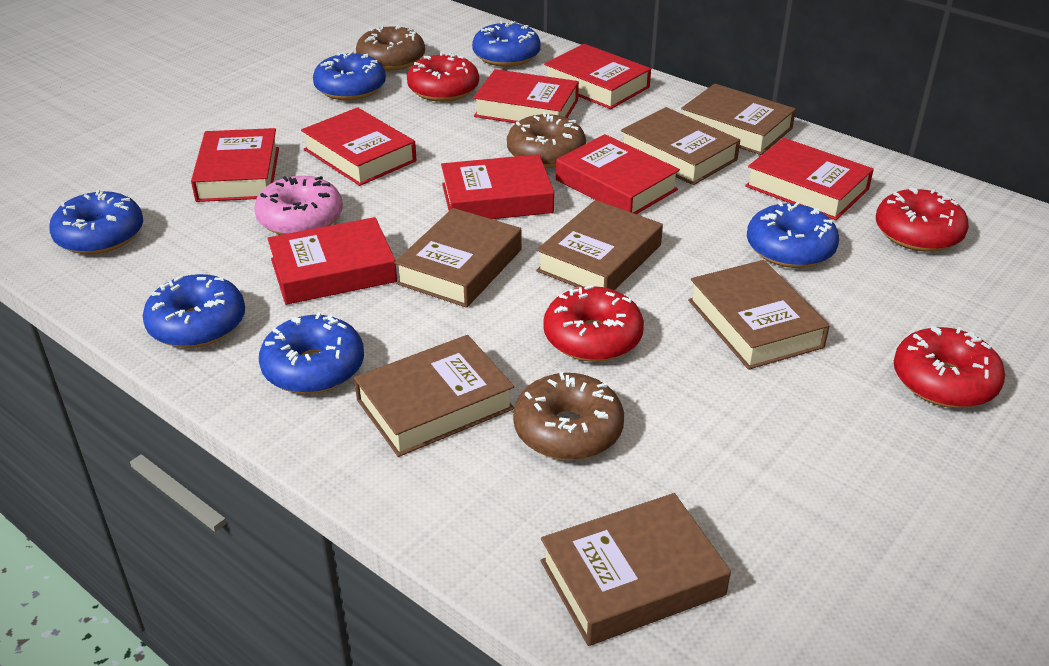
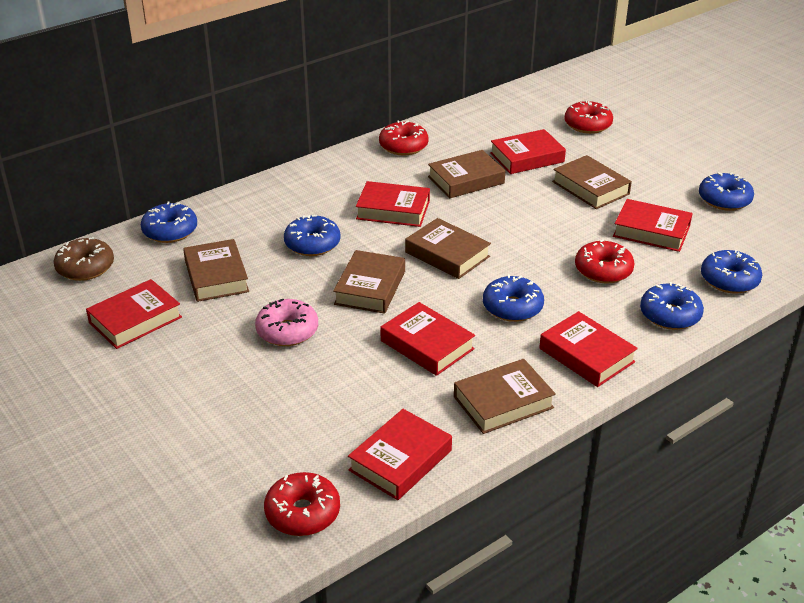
brown book: 7 -> 6
brown donut: 3 -> 1
red book: 8 -> 7

